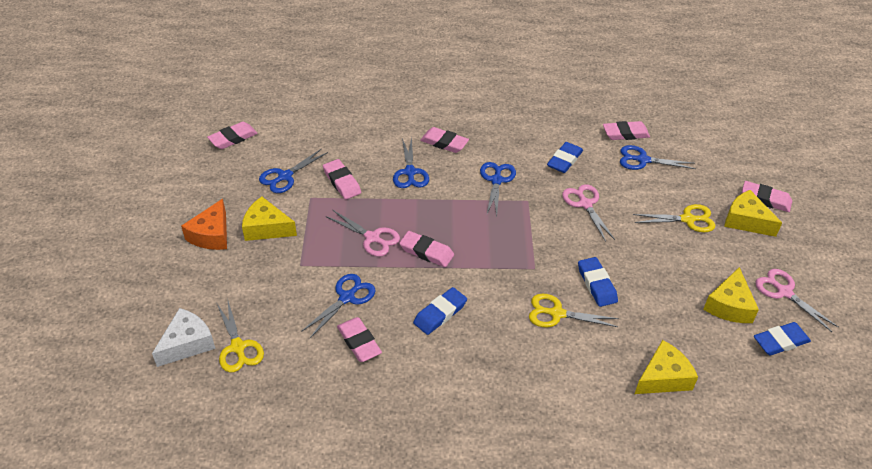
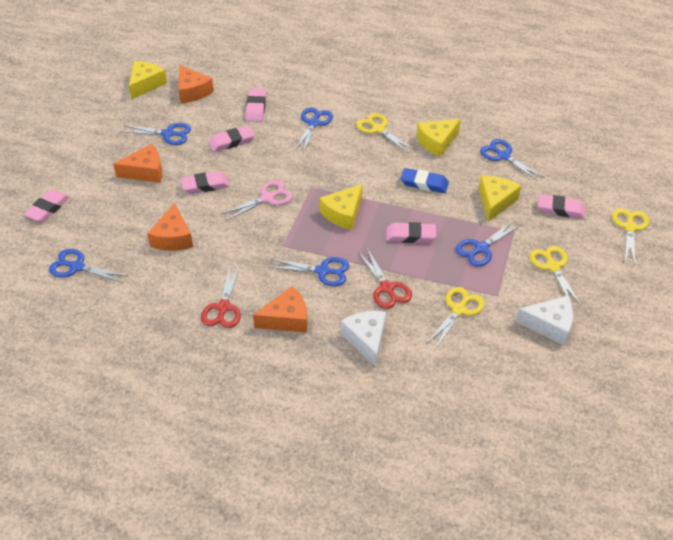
blue eraser: 4 -> 1
blue scissors: 5 -> 6
orange cheese: 1 -> 4
pink eraser: 7 -> 6
pink scissors: 3 -> 1
red scissors: 0 -> 2
white cheese: 1 -> 2
yellow scissors: 3 -> 4

